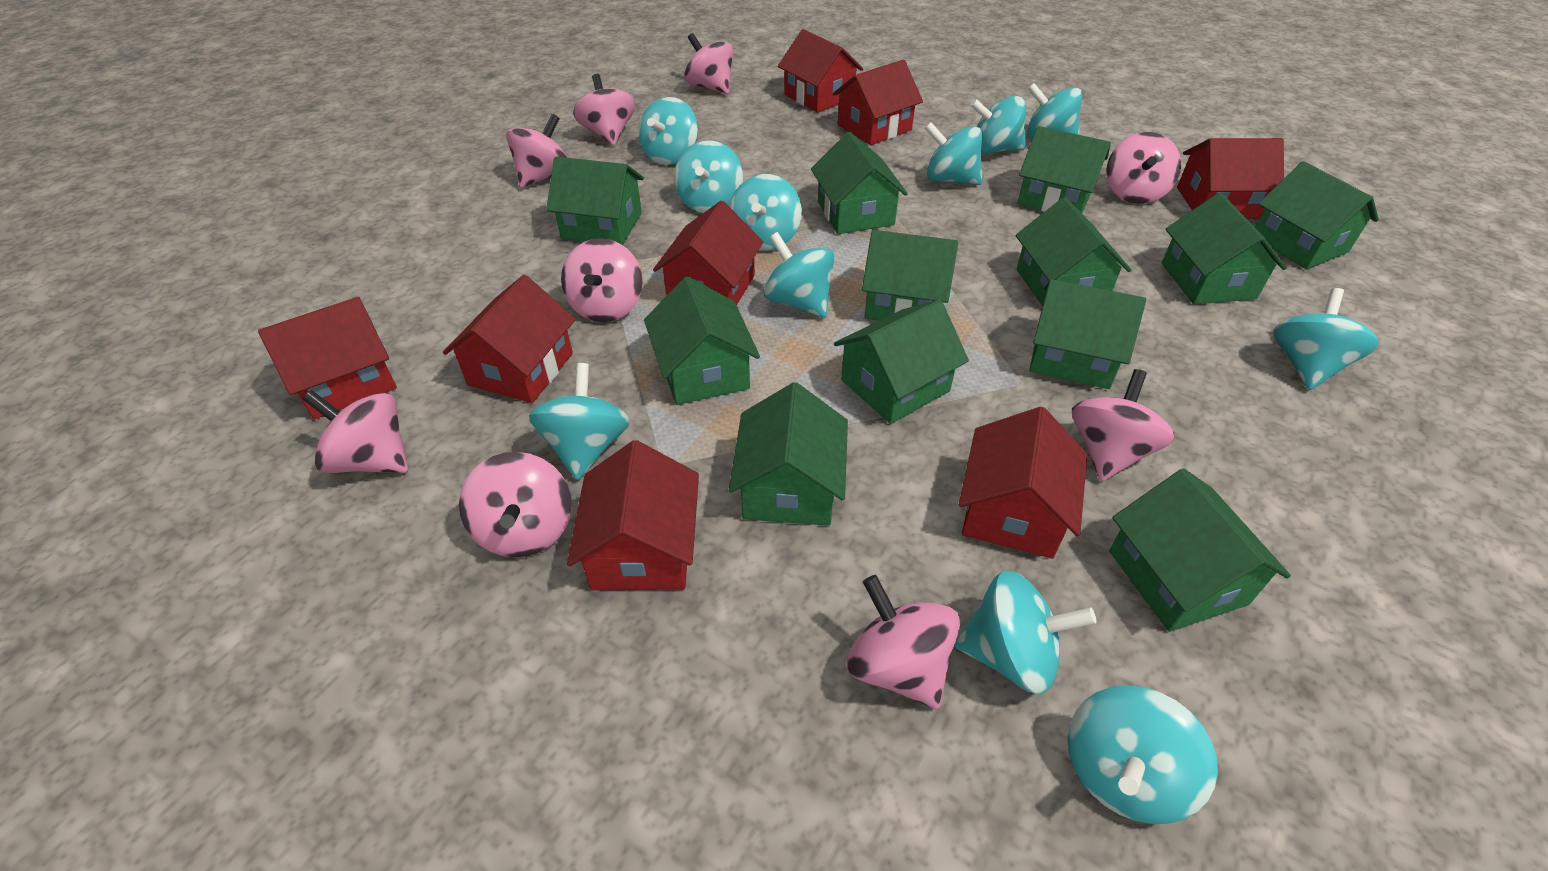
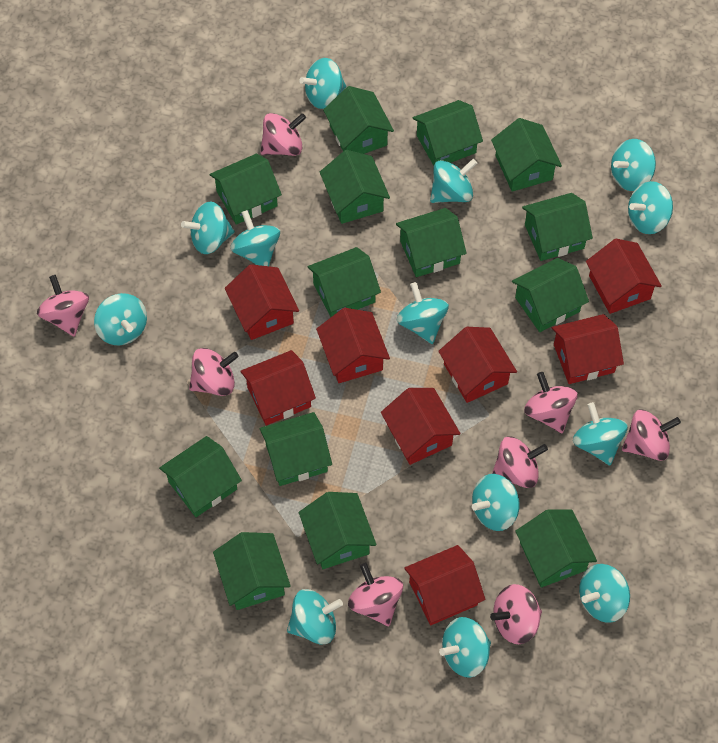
green house: 12 -> 14
pink spinning top: 9 -> 8
turquoise spinning top: 11 -> 13

